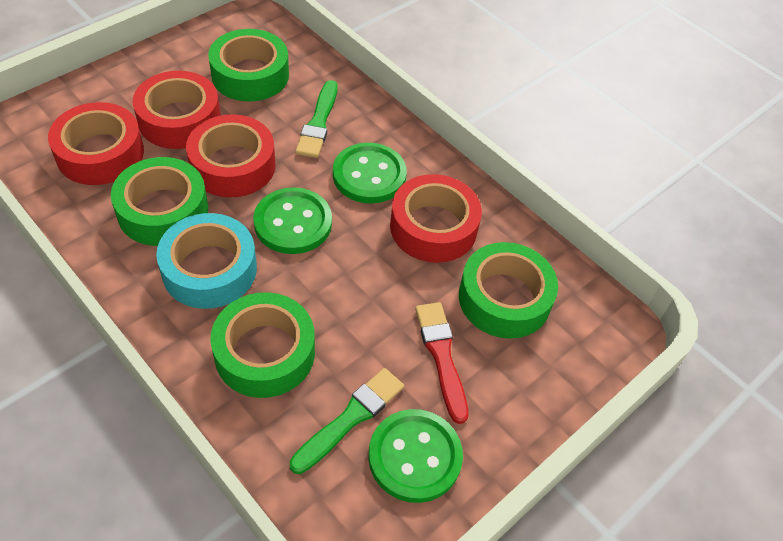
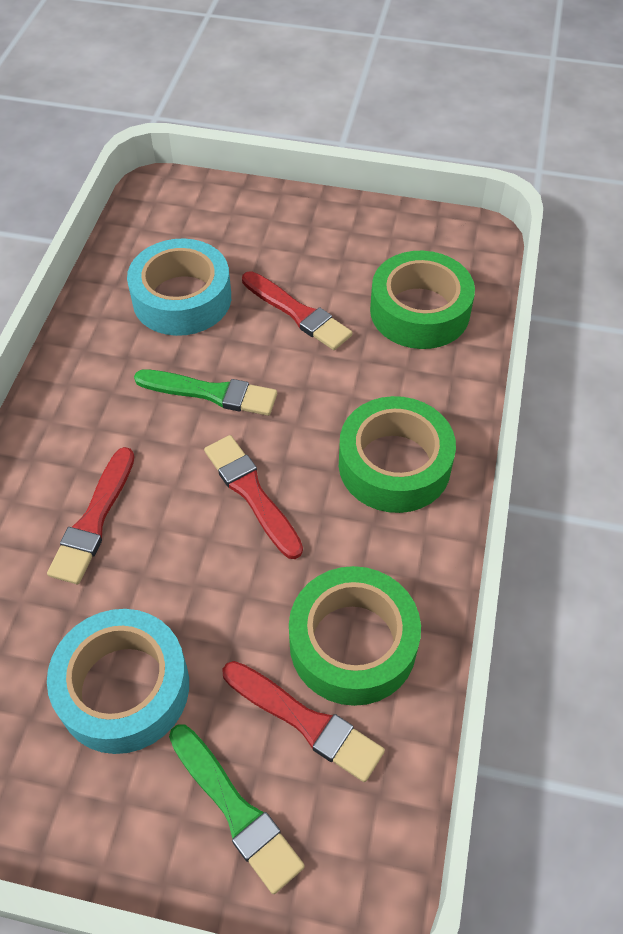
green button: 3 -> 0
green tape: 4 -> 3
red brush: 1 -> 4
red tape: 4 -> 0
turquoise tape: 1 -> 2

